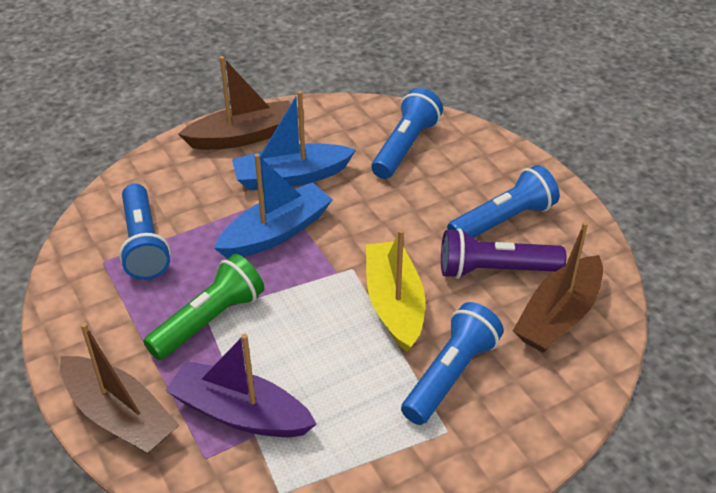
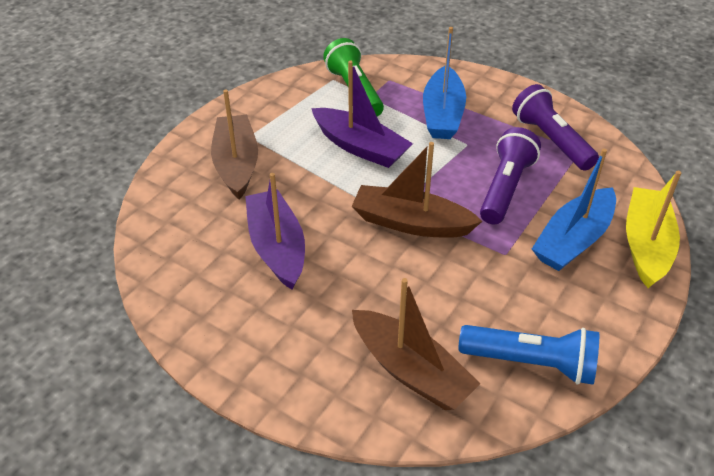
blue flashlight: 4 -> 1
purple boat: 1 -> 2
purple flashlight: 1 -> 2

